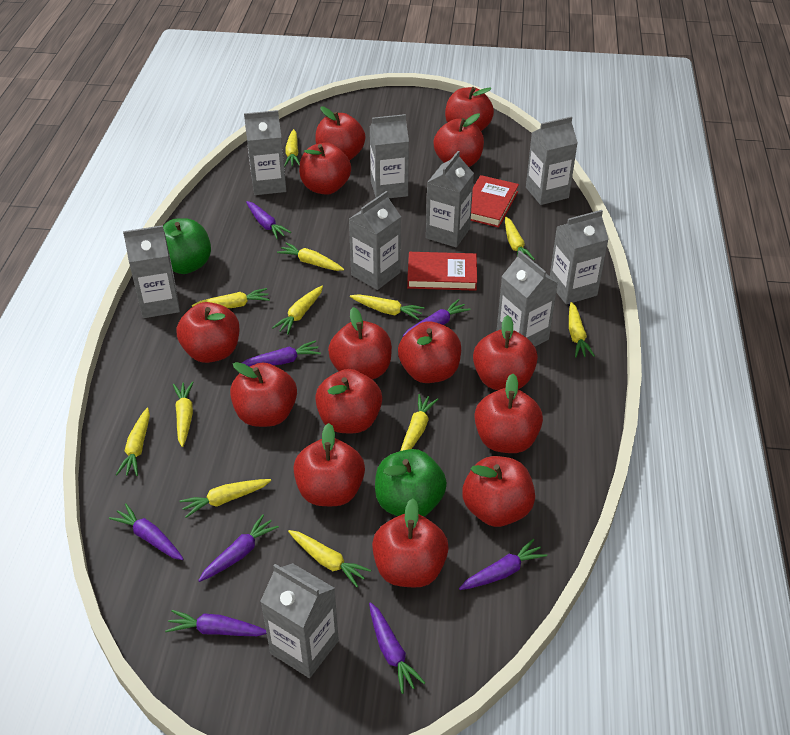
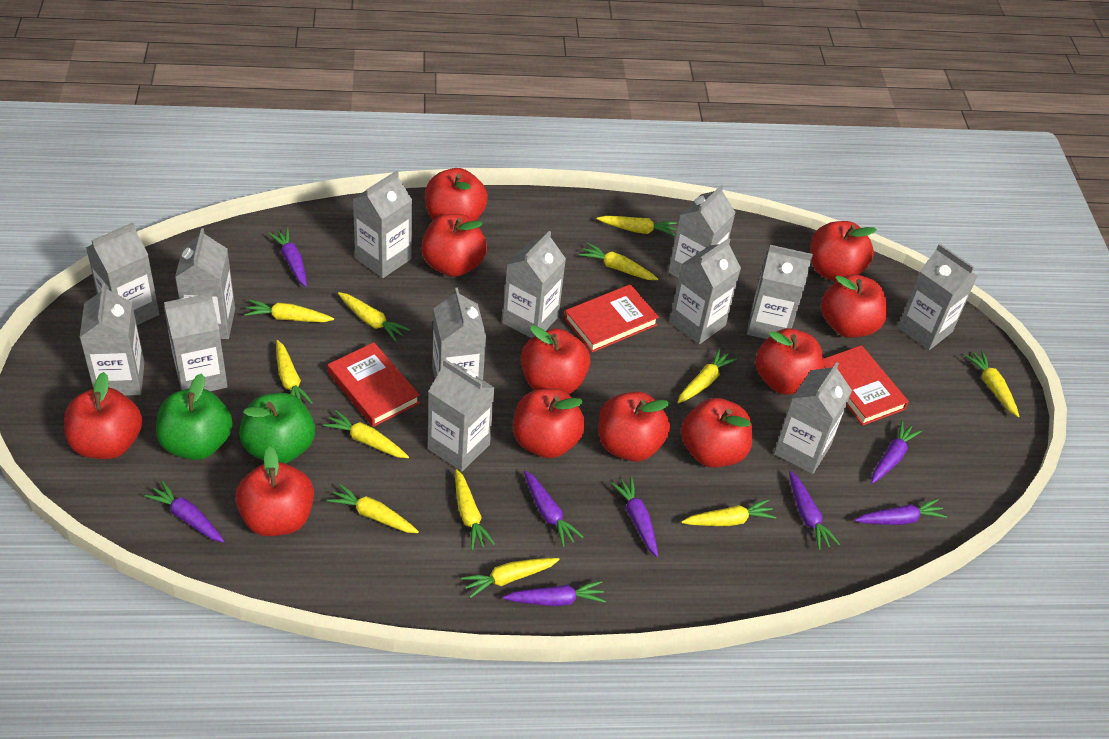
grey carton: 9 -> 13
red apple: 14 -> 11
red book: 2 -> 3

